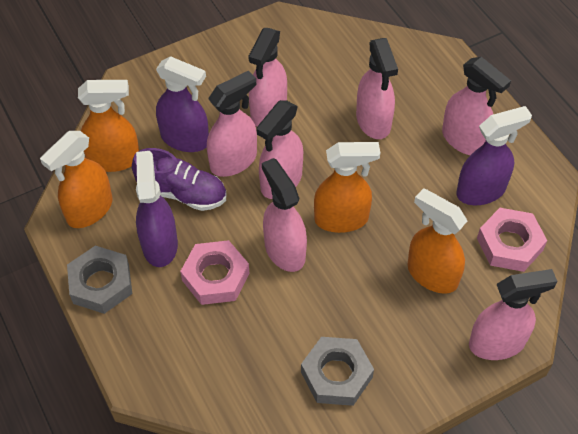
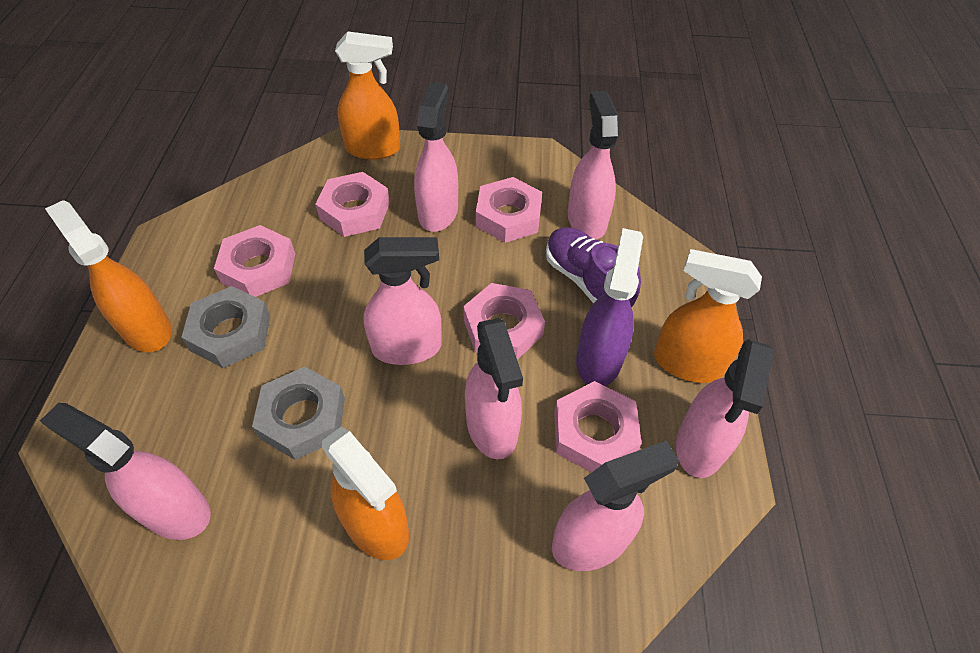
pink nut: 2 -> 5
purple spray bottle: 3 -> 1

